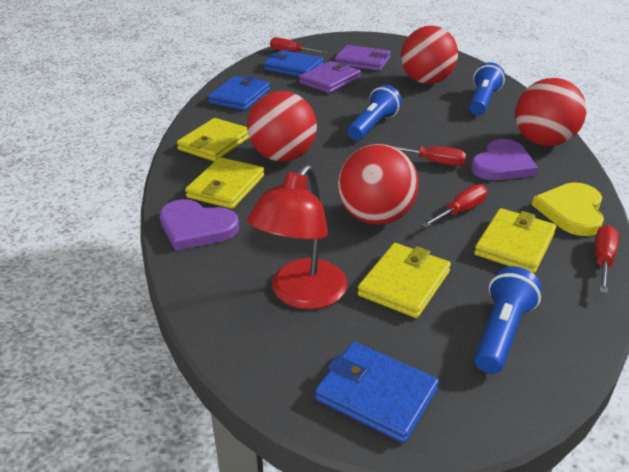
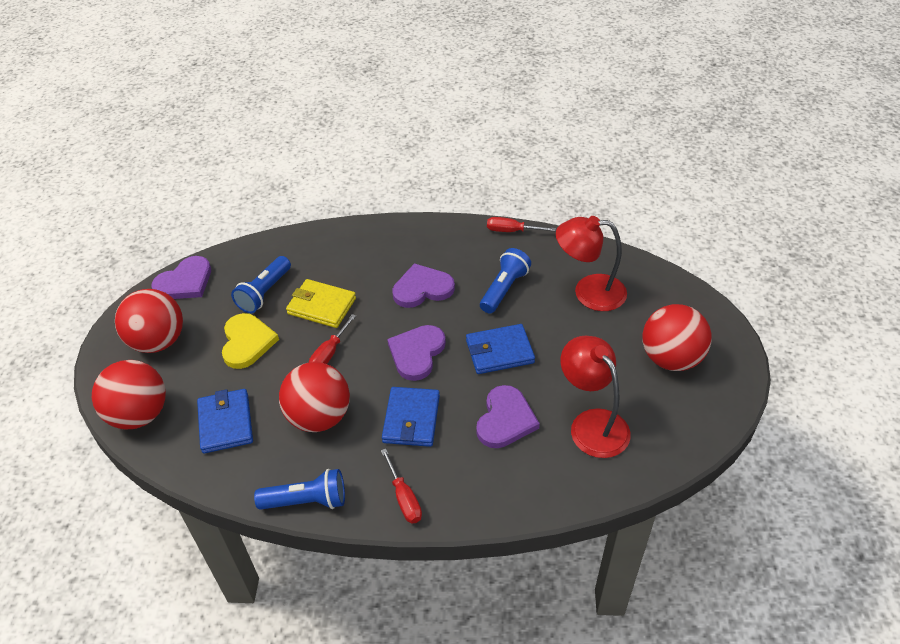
purple heart: 2 -> 4
purple wallet: 2 -> 0
red lamp: 1 -> 2
red screwdriver: 4 -> 3
yellow wallet: 4 -> 1

